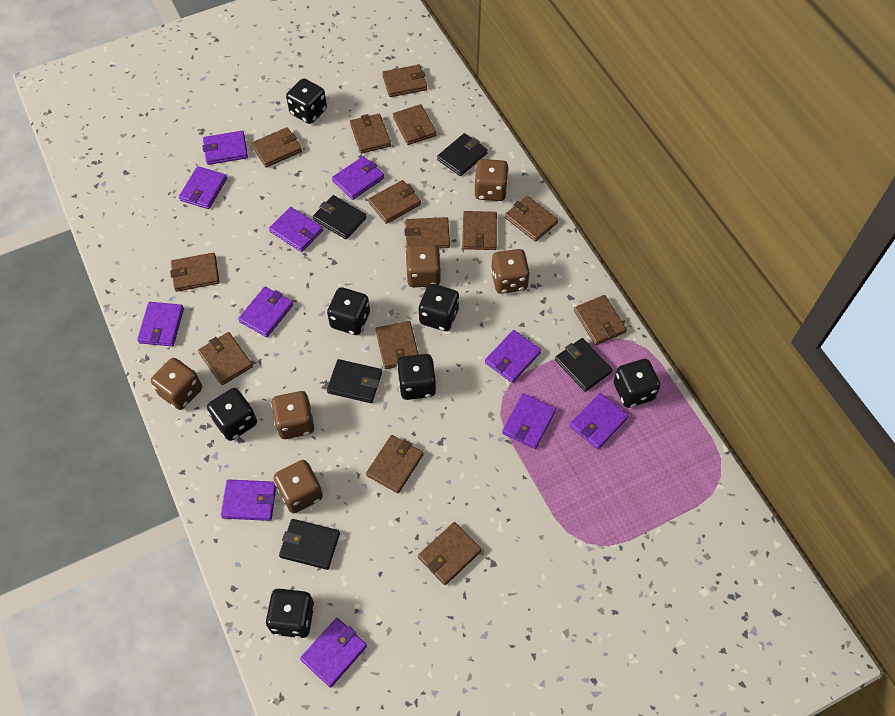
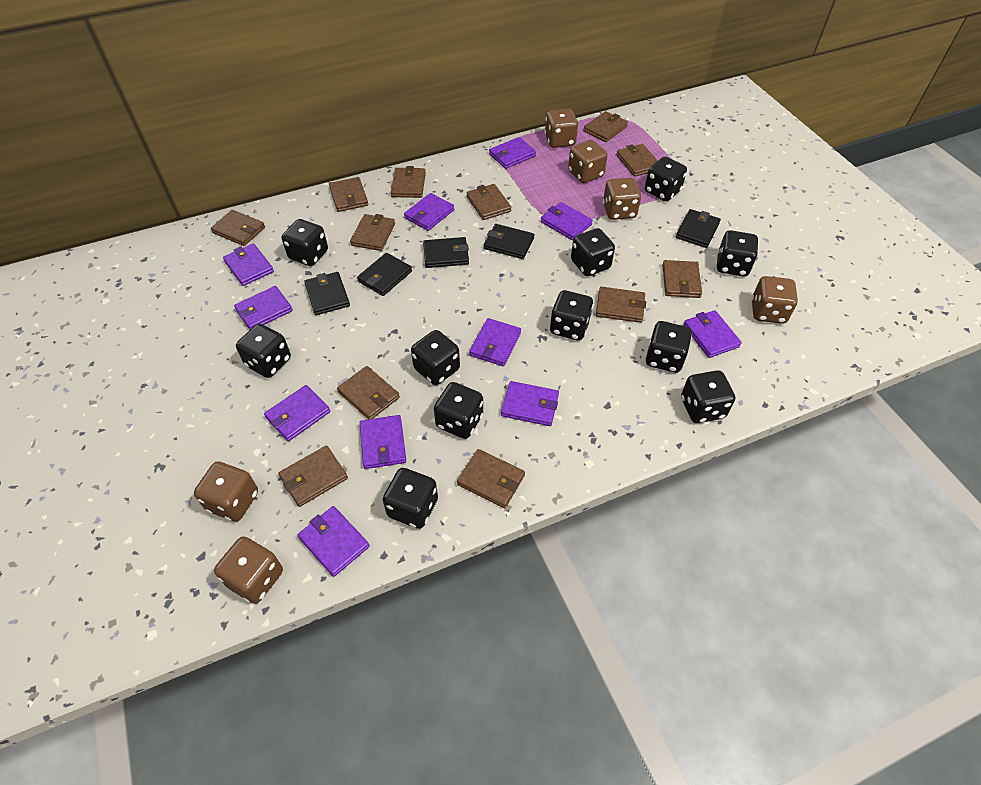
black dice: 7 -> 11
brown wallet: 14 -> 12

